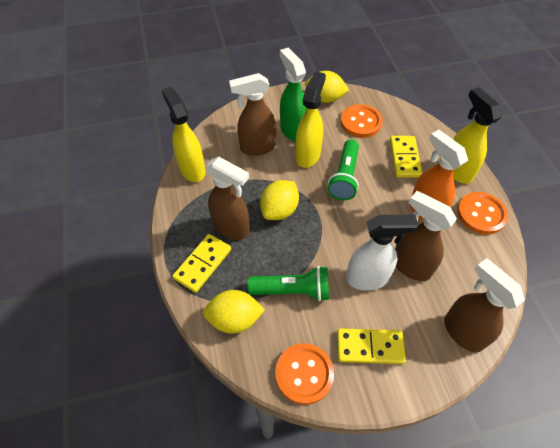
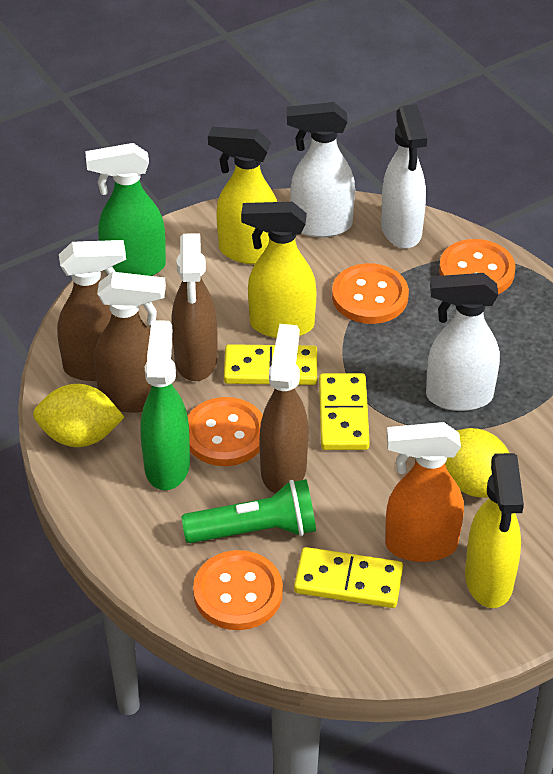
green flashlight: 2 -> 1
green spray bottle: 1 -> 2
orange button: 3 -> 4
white spray bottle: 1 -> 3
yellow lemon: 3 -> 2

